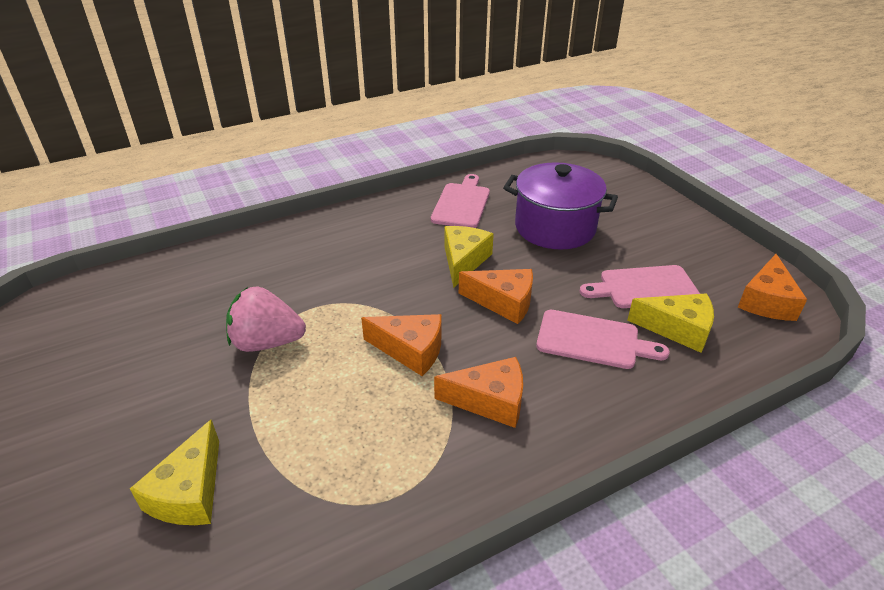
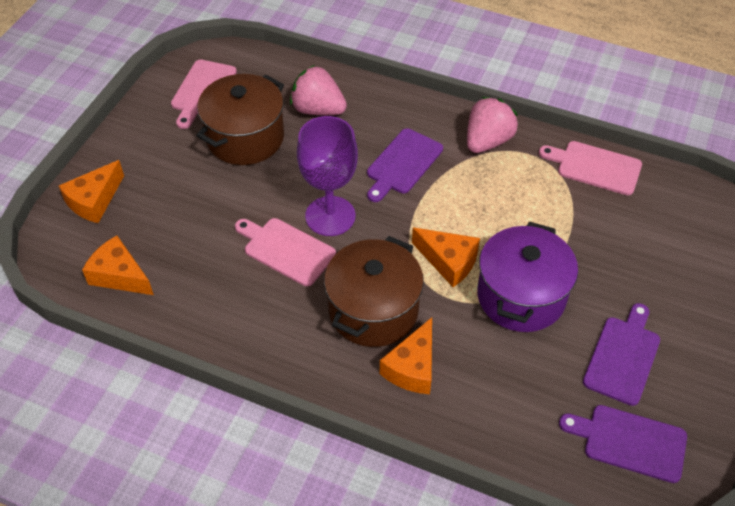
brown pot: 0 -> 2
pink strawberry: 1 -> 2
purple cutting board: 0 -> 3
purple goblet: 0 -> 1
yellow cheese: 3 -> 0

